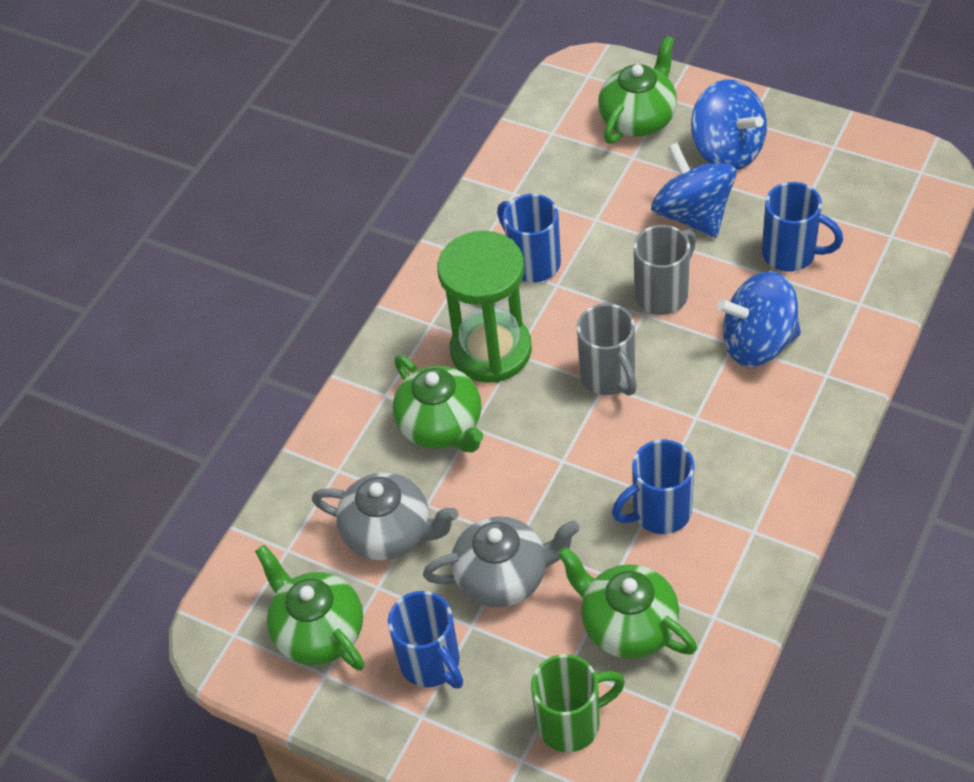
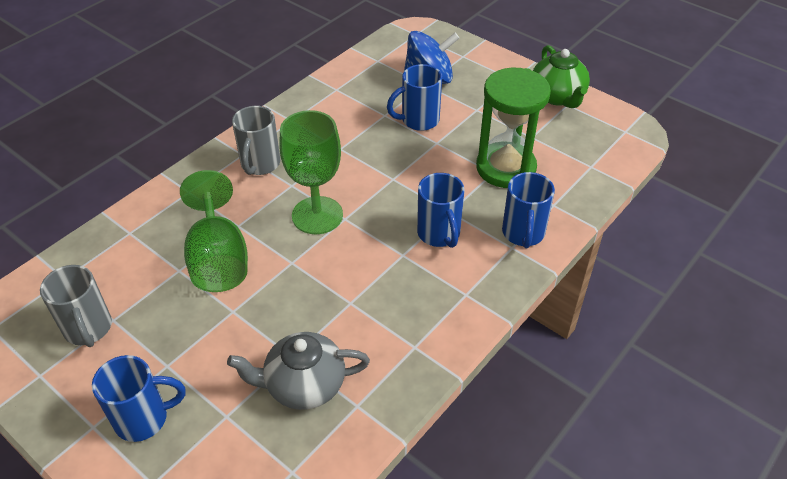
blue spinning top: 3 -> 1
green goblet: 0 -> 2
green mug: 1 -> 0
green teapot: 4 -> 1
grey teapot: 2 -> 1

